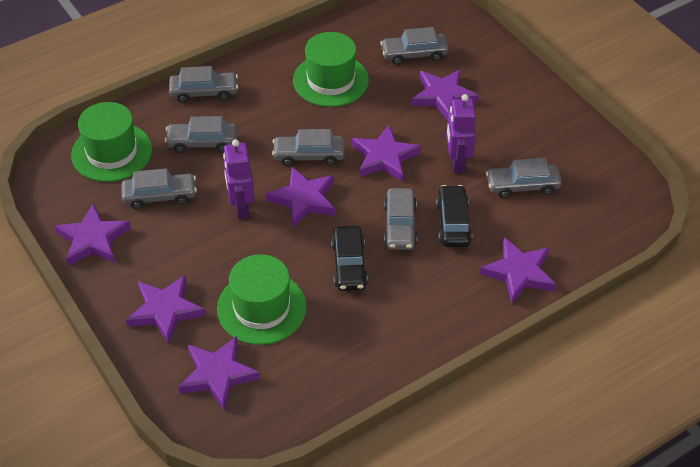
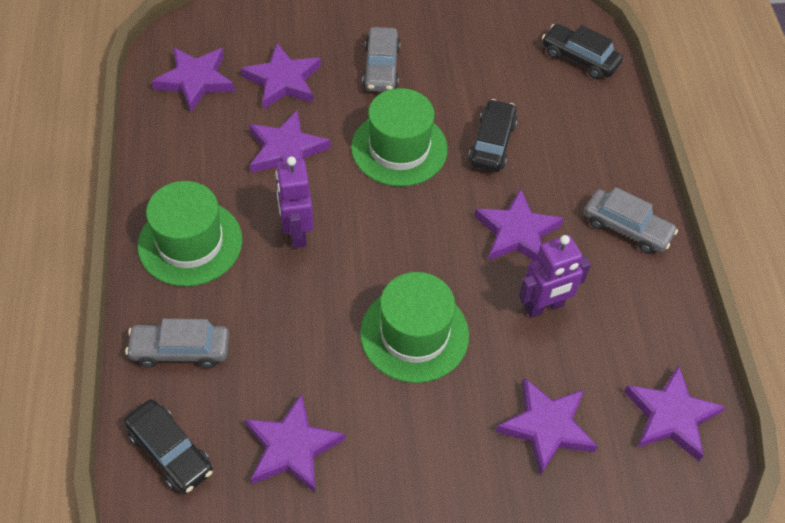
black car: 2 -> 3
grey car: 7 -> 3

